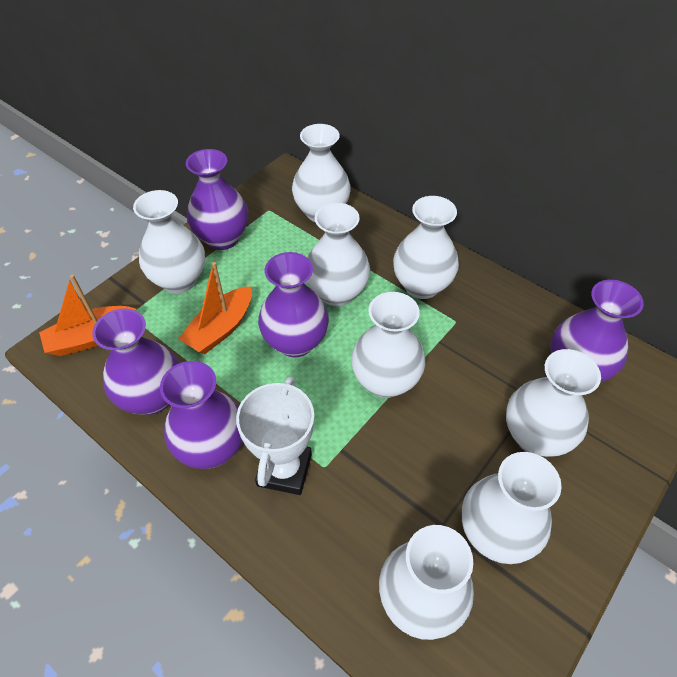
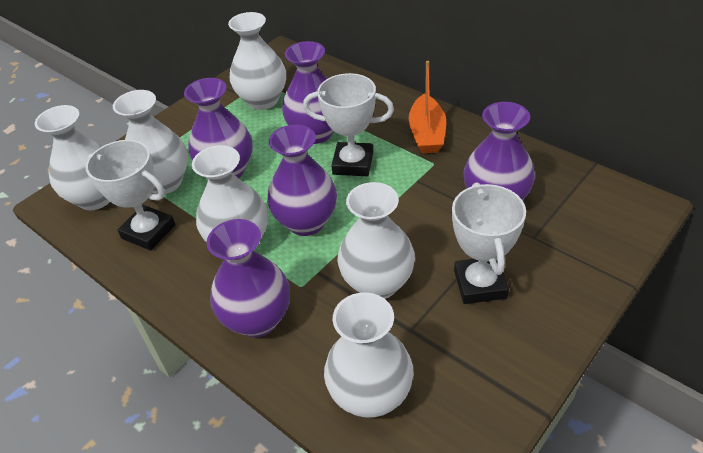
orange boat: 2 -> 1
white trophy: 1 -> 3
white vase: 8 -> 6

